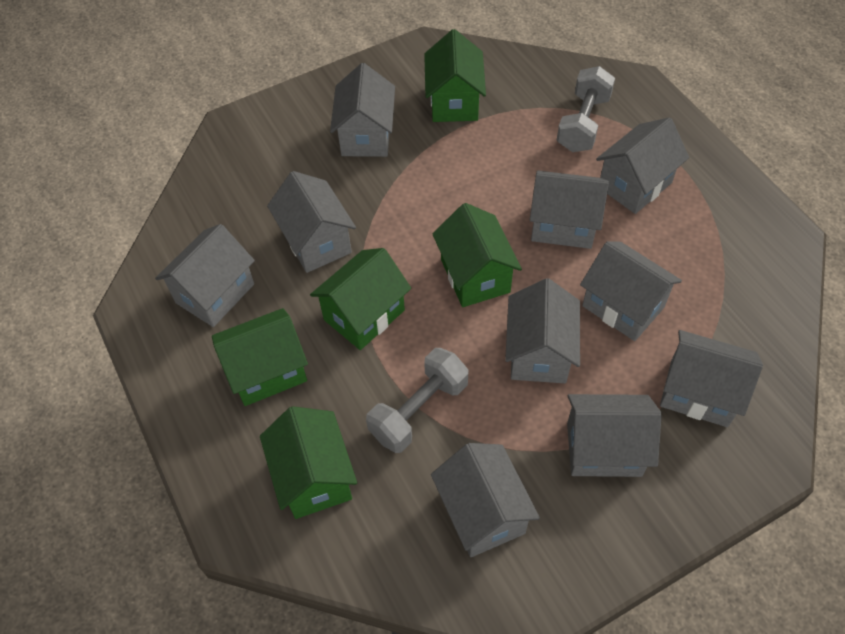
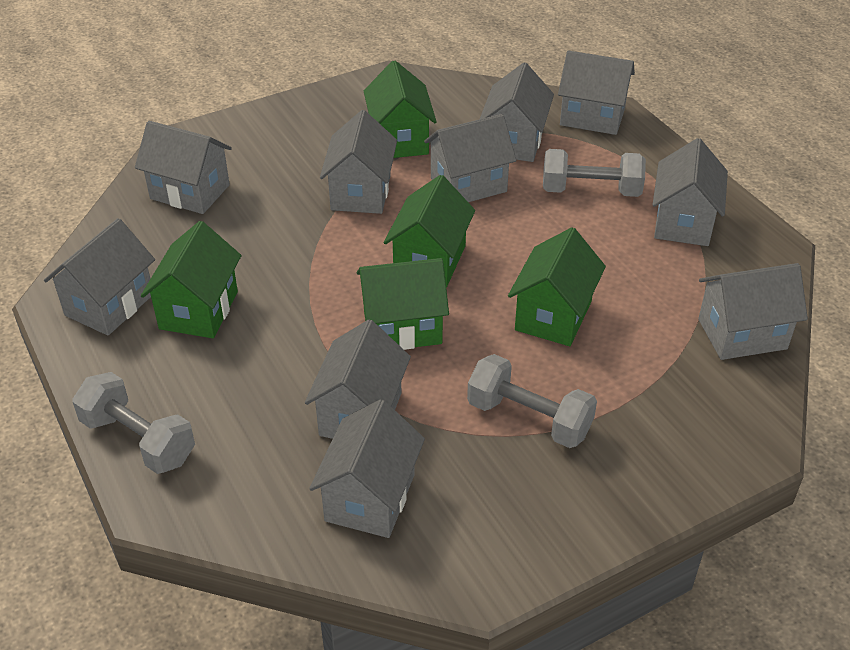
grey dumbbell: 2 -> 3

